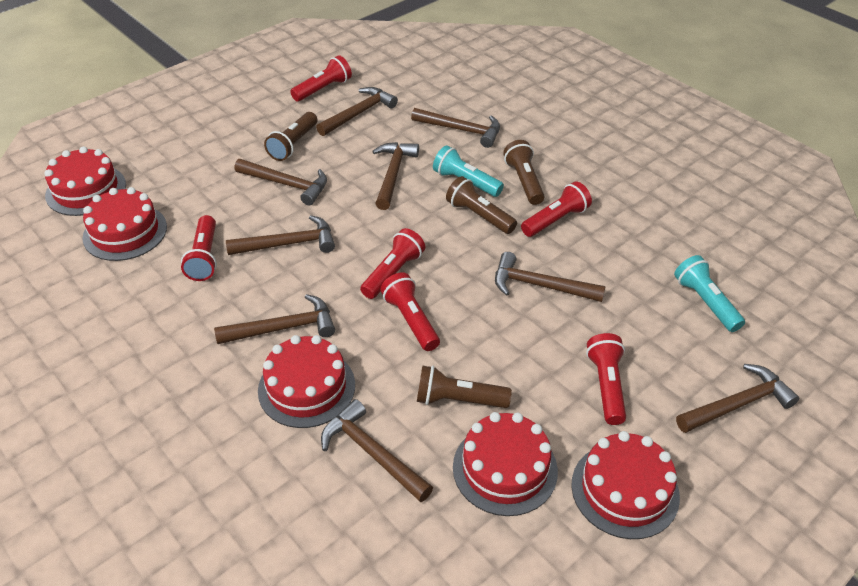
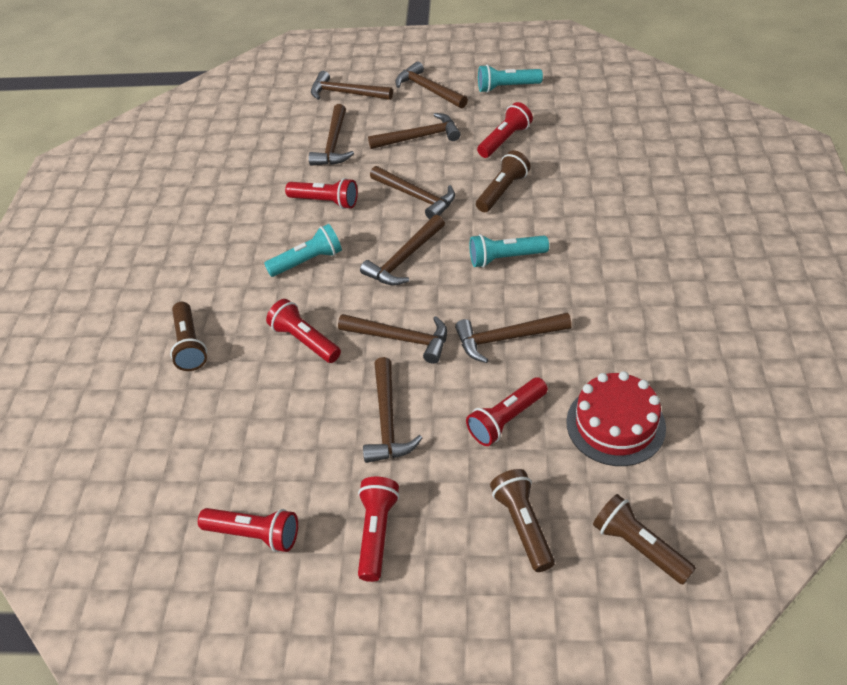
red cake: 5 -> 1
turquoise flashlight: 2 -> 3

